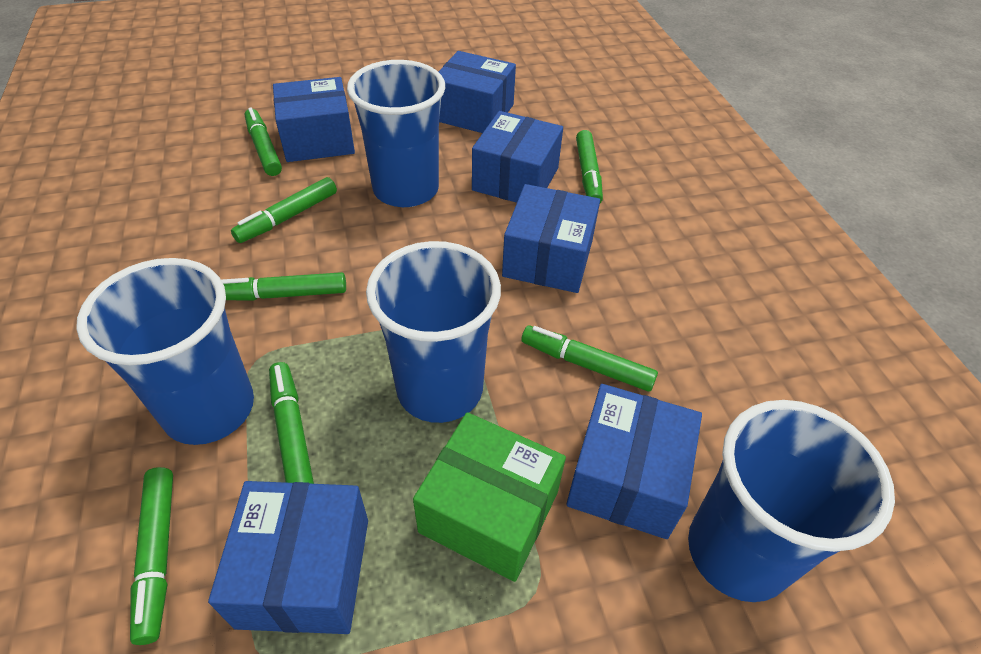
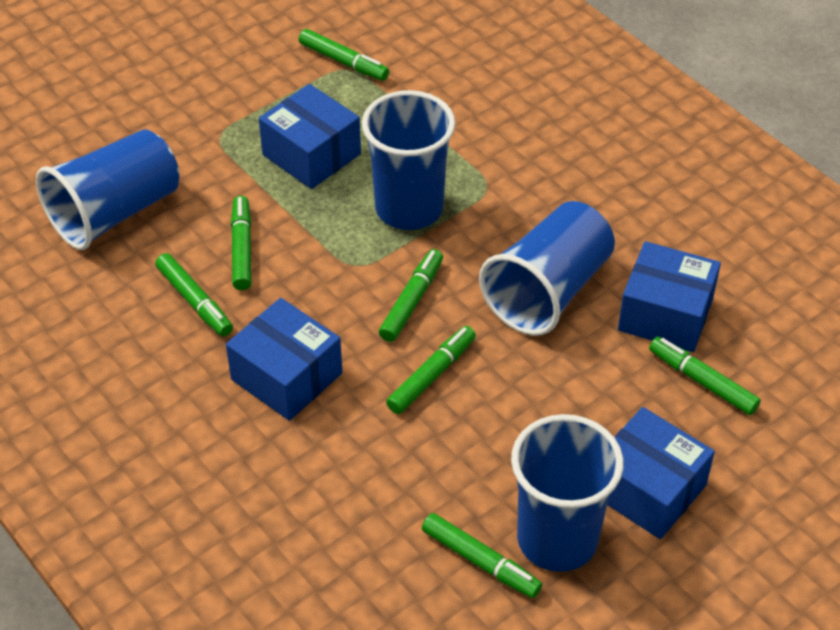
blue box: 6 -> 4
green box: 1 -> 0

